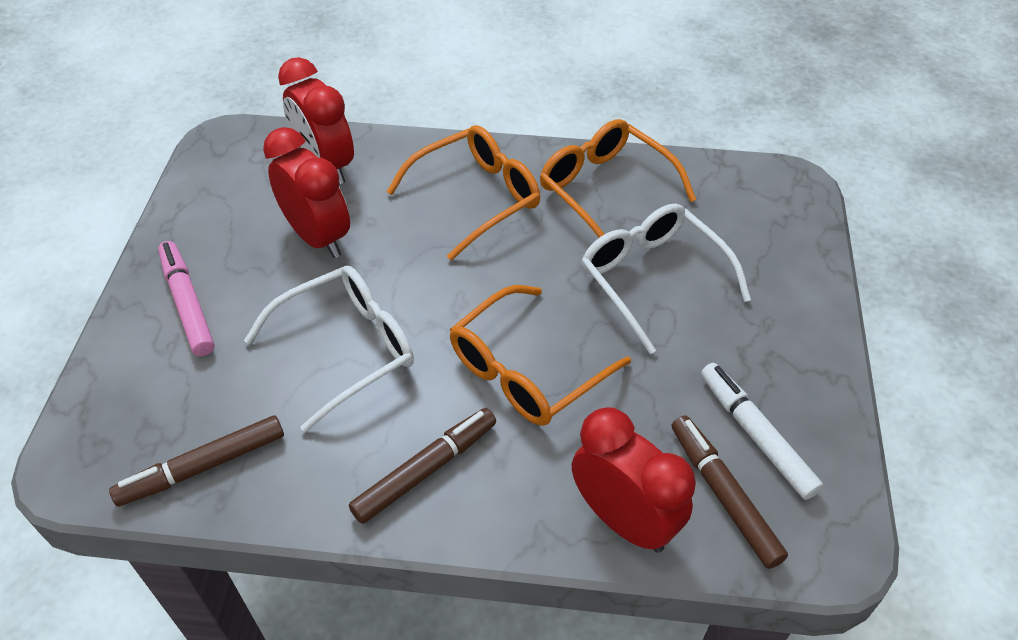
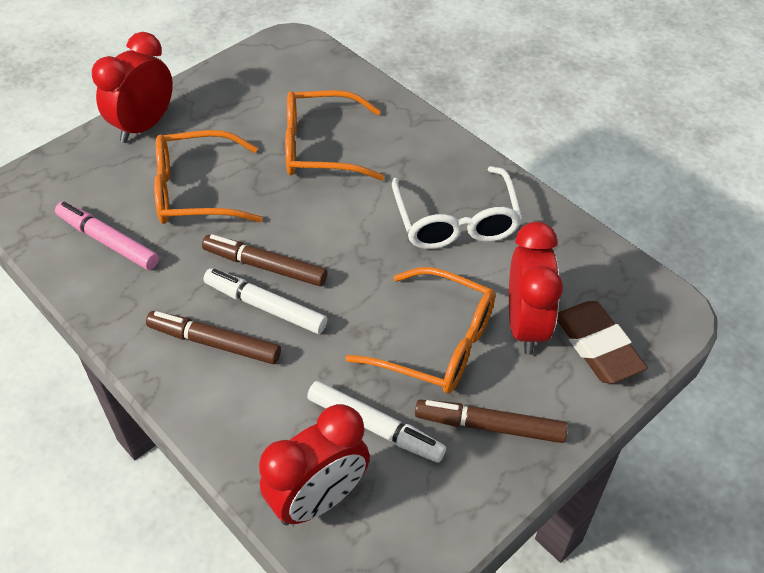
brown eraser: 0 -> 1
white glasses: 2 -> 1
white marker: 1 -> 2

